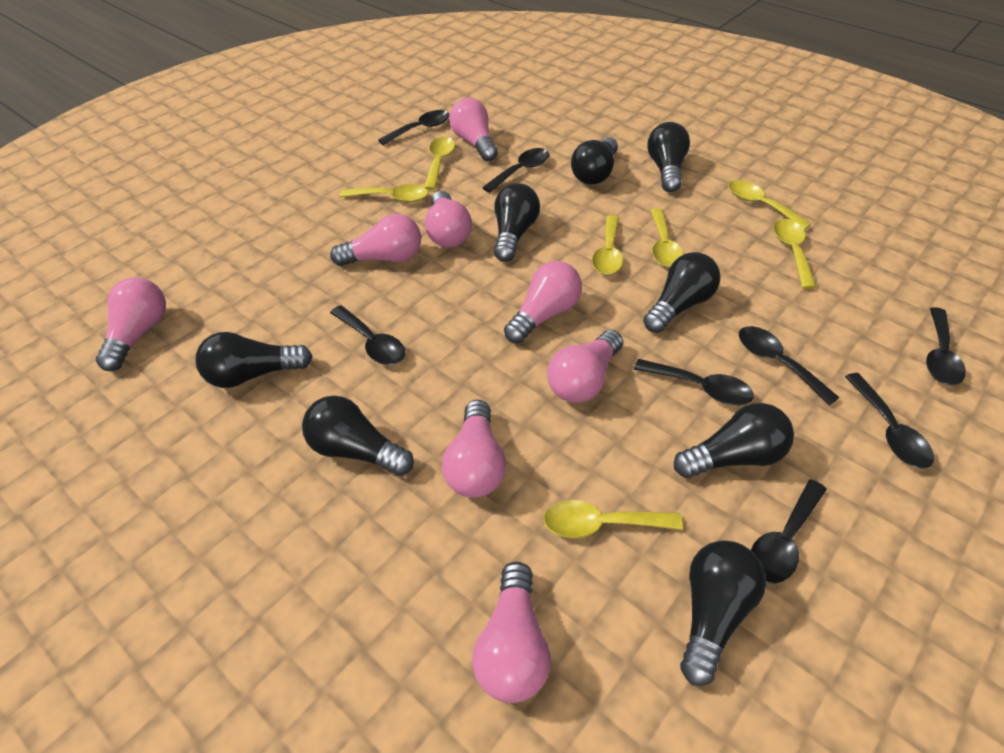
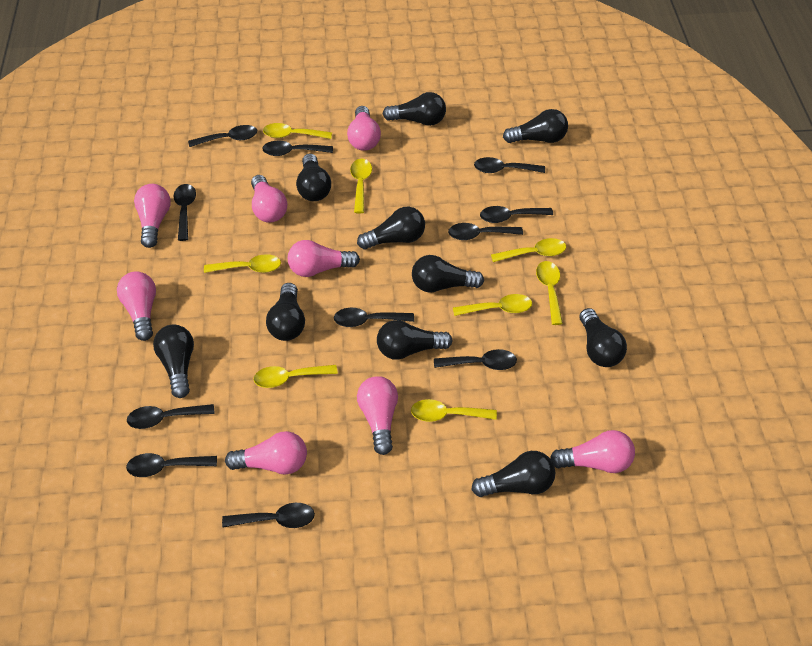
black light bulb: 8 -> 10
black spoon: 8 -> 11
yellow spoon: 7 -> 8

